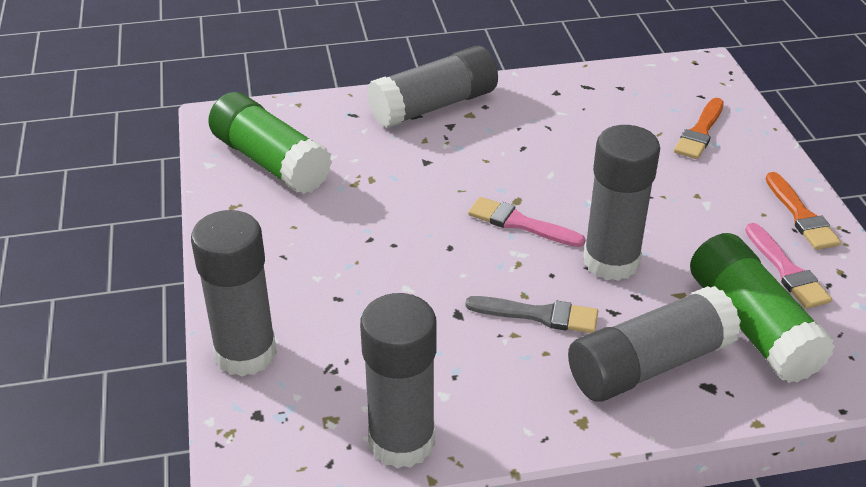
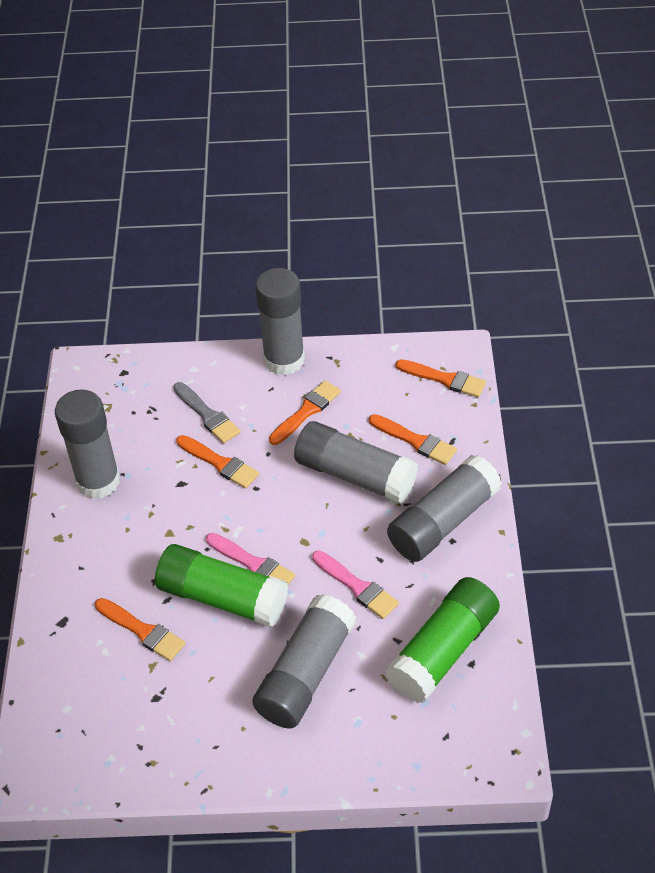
orange brush: 2 -> 5

